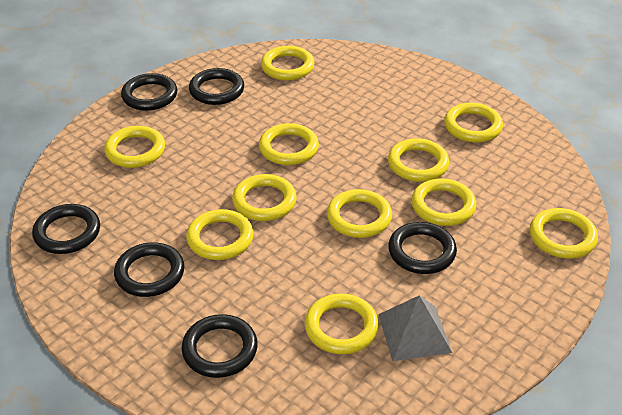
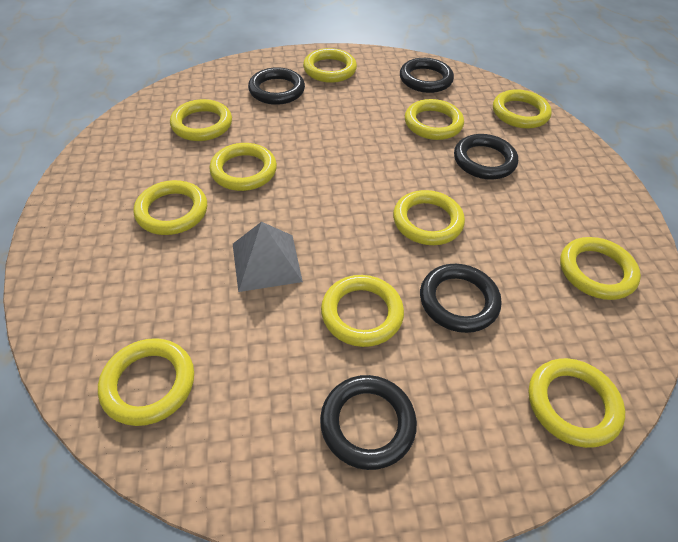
black ring: 6 -> 5

